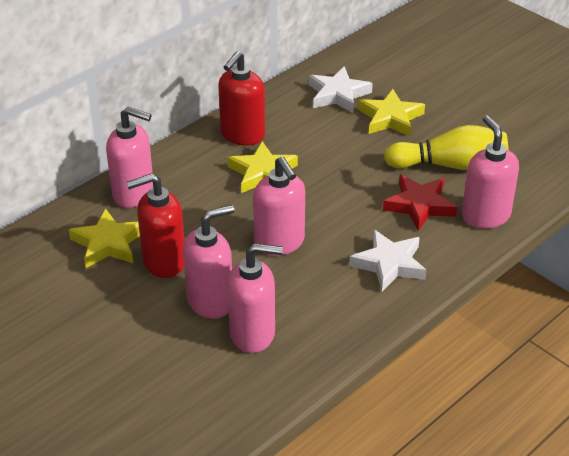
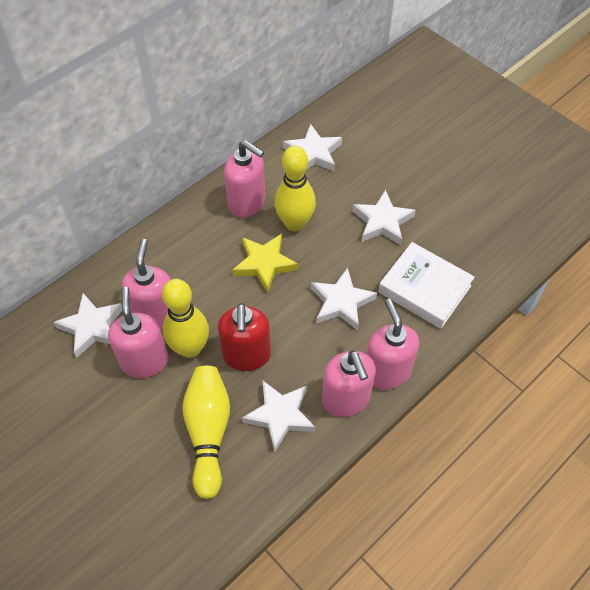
red soap dispenser: 2 -> 1
red star: 1 -> 0
white book: 0 -> 1
white star: 2 -> 5
yellow bowling pin: 1 -> 3
yellow star: 3 -> 1

